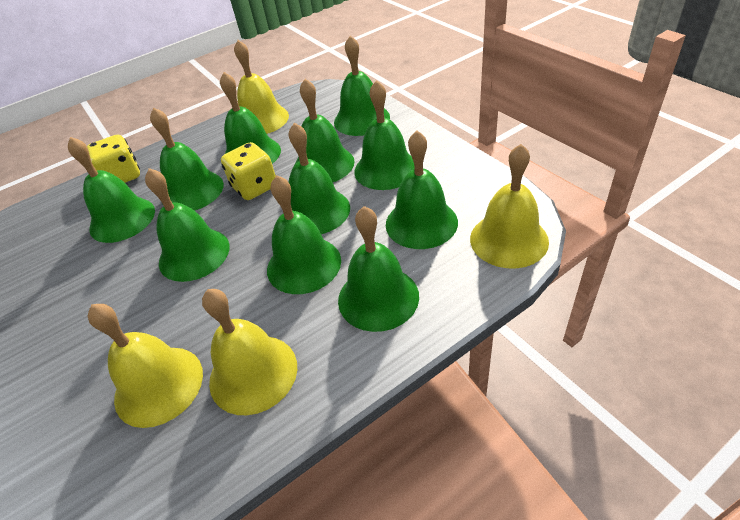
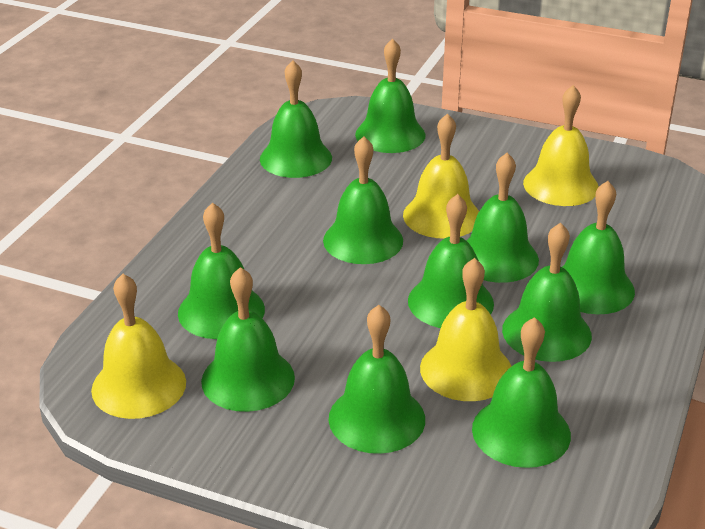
yellow dice: 2 -> 0

